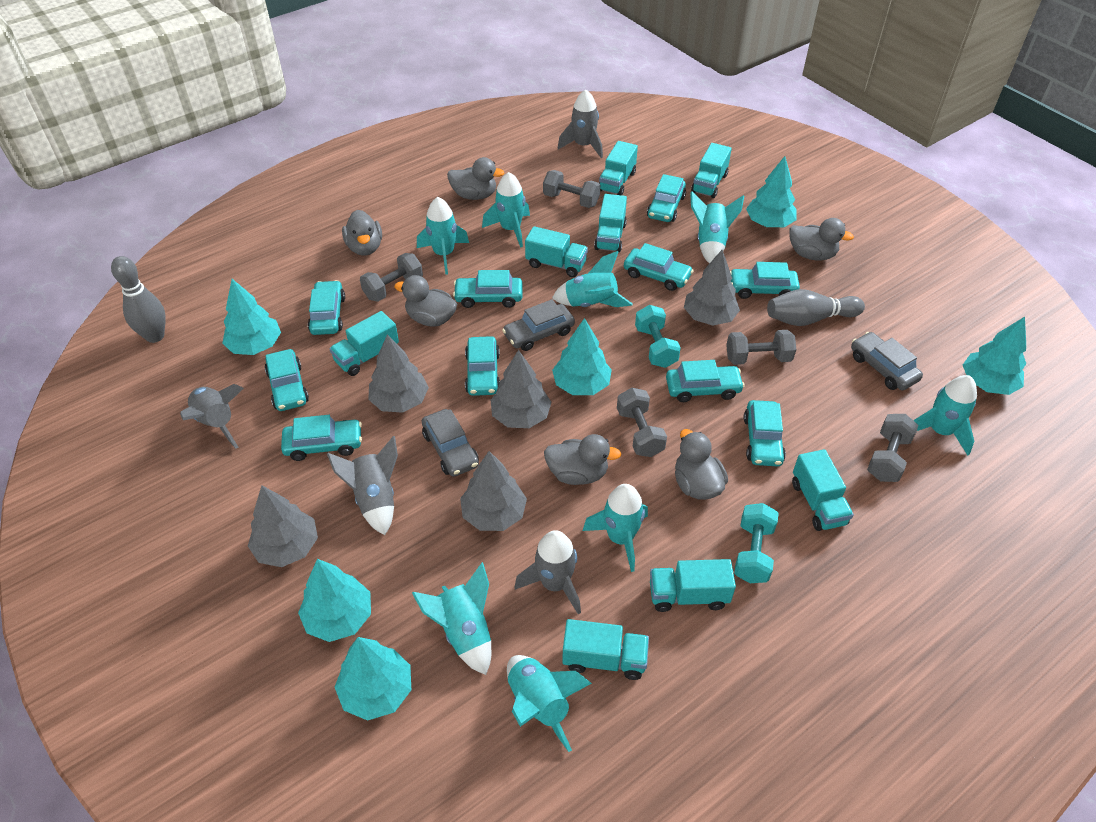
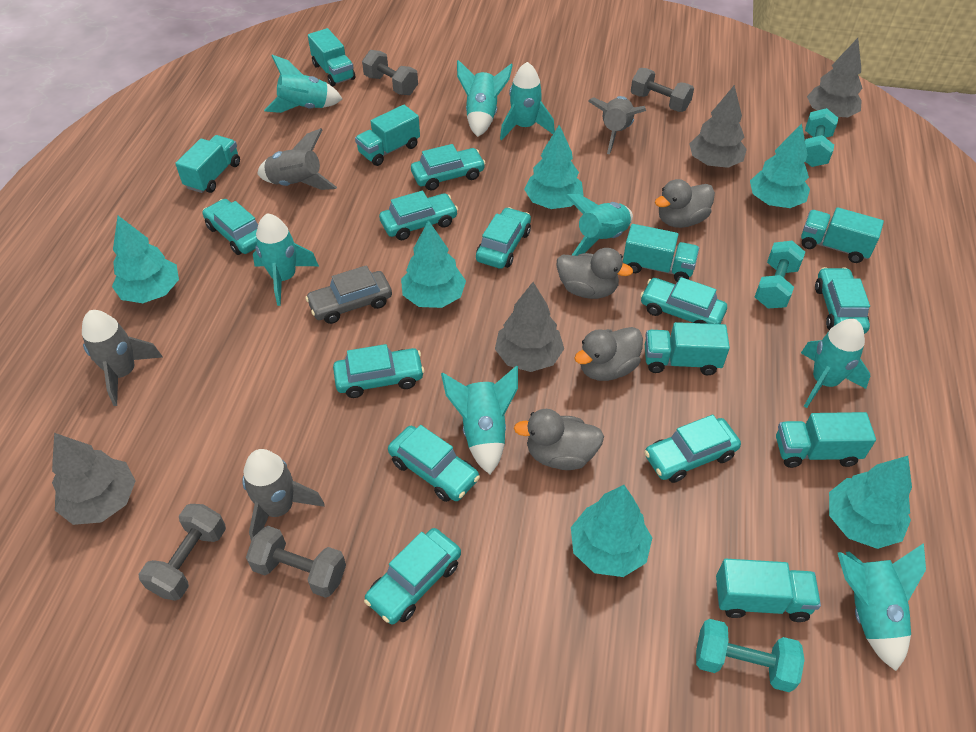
grey bowling pin: 2 -> 0
grey car: 3 -> 1
grey duck: 6 -> 4
grey dumbbell: 5 -> 4
grey tree: 5 -> 4
turquoise dumbbell: 2 -> 3

